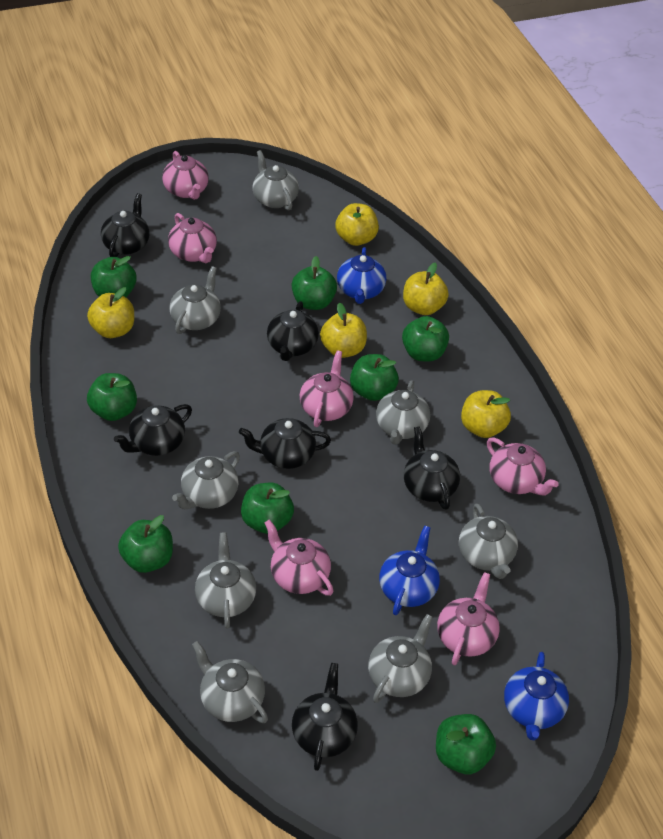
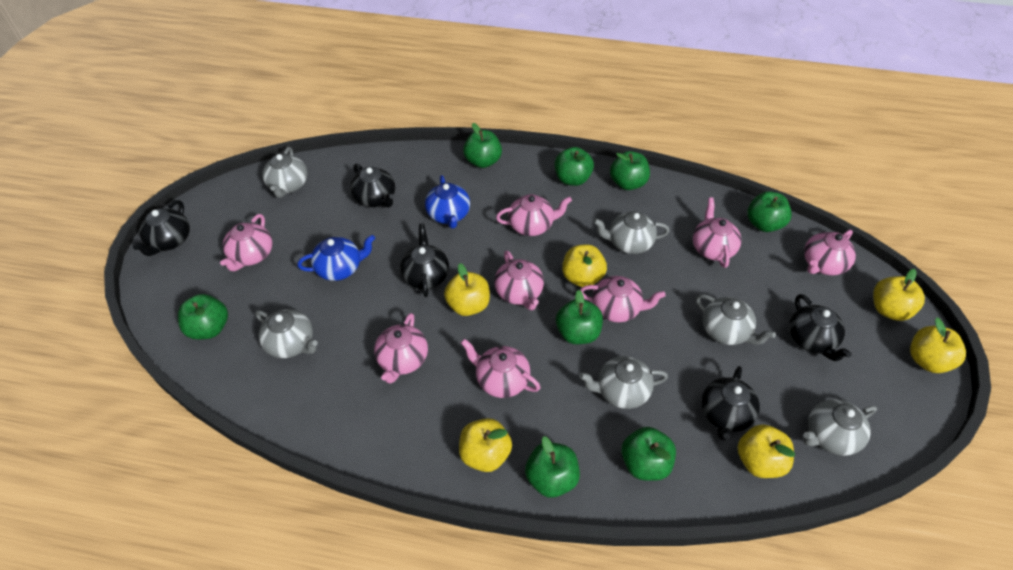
black teapot: 6 -> 5
blue teapot: 3 -> 2
grey teapot: 8 -> 6
pink teapot: 6 -> 8
yellow apple: 5 -> 6

